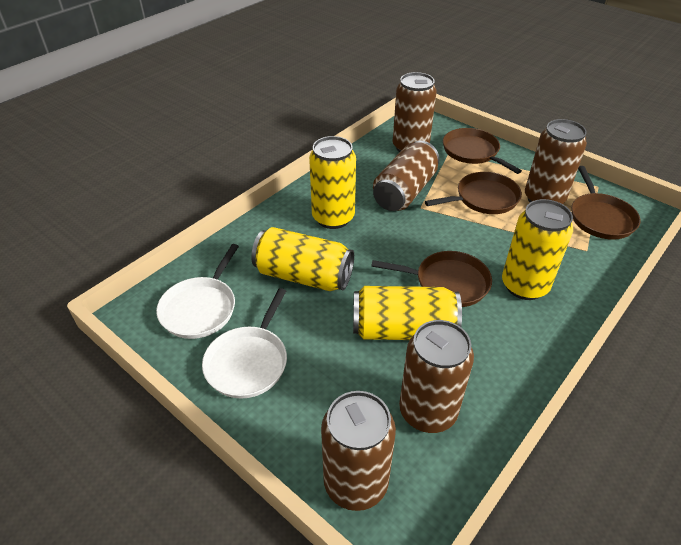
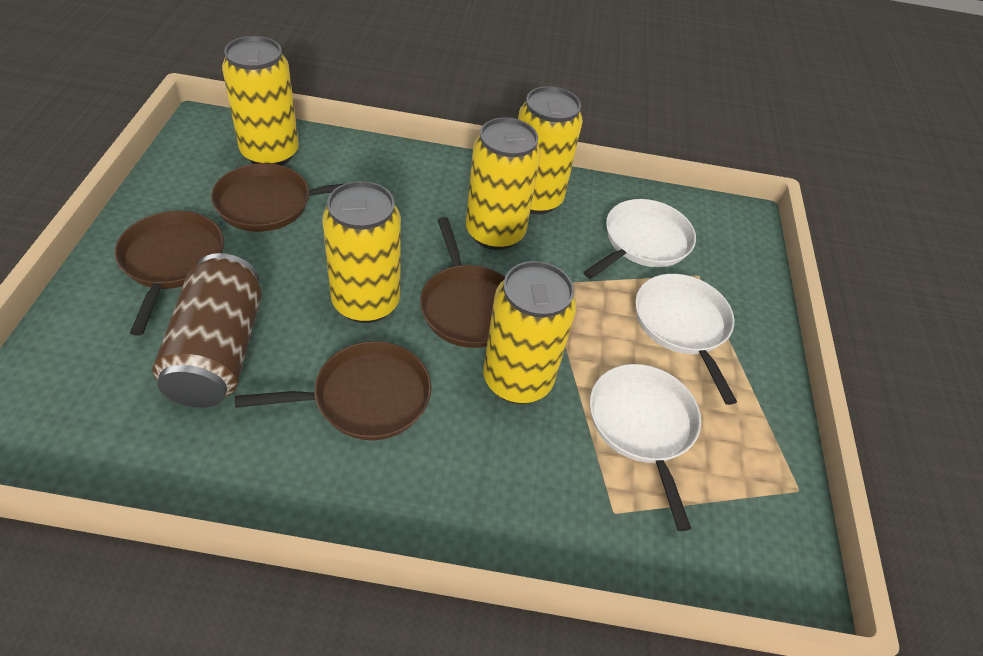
brown can: 5 -> 1
white pan: 2 -> 3
yellow can: 4 -> 5

